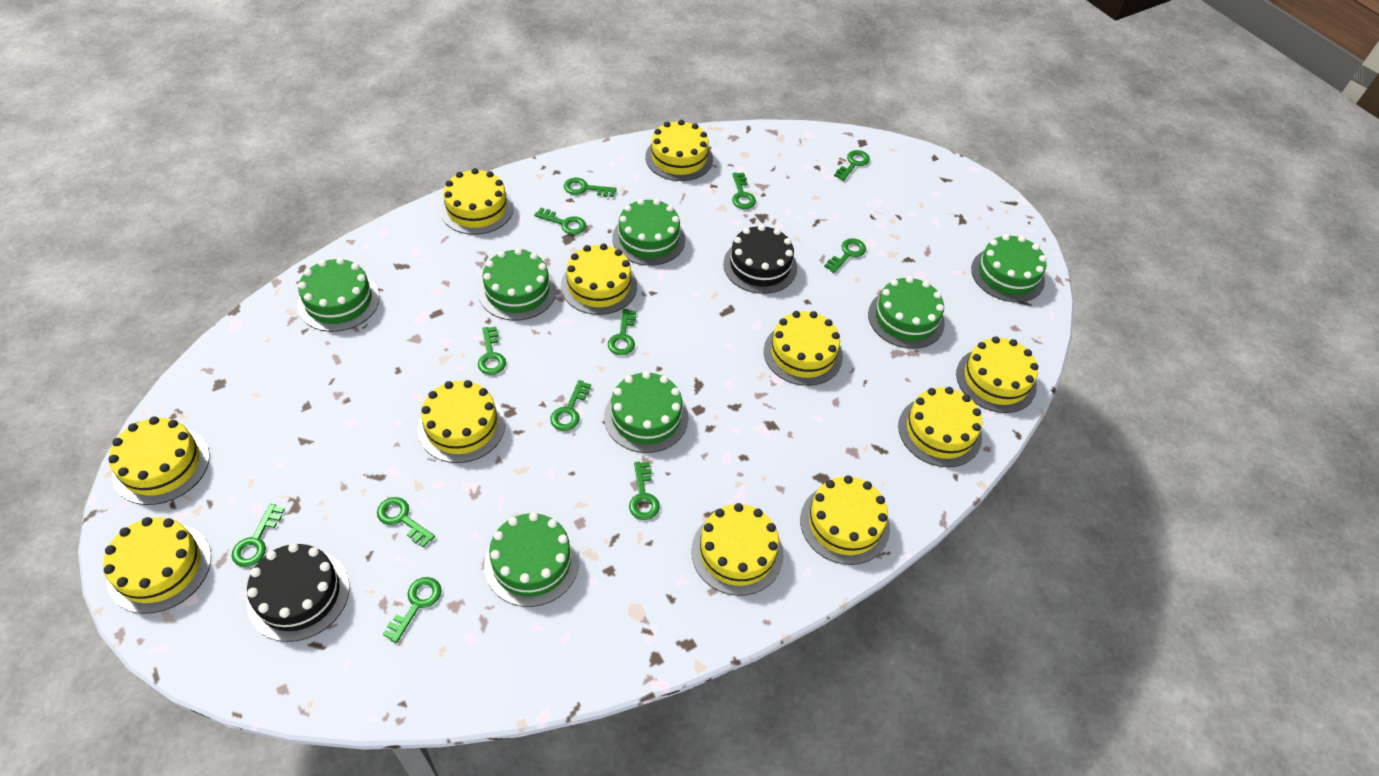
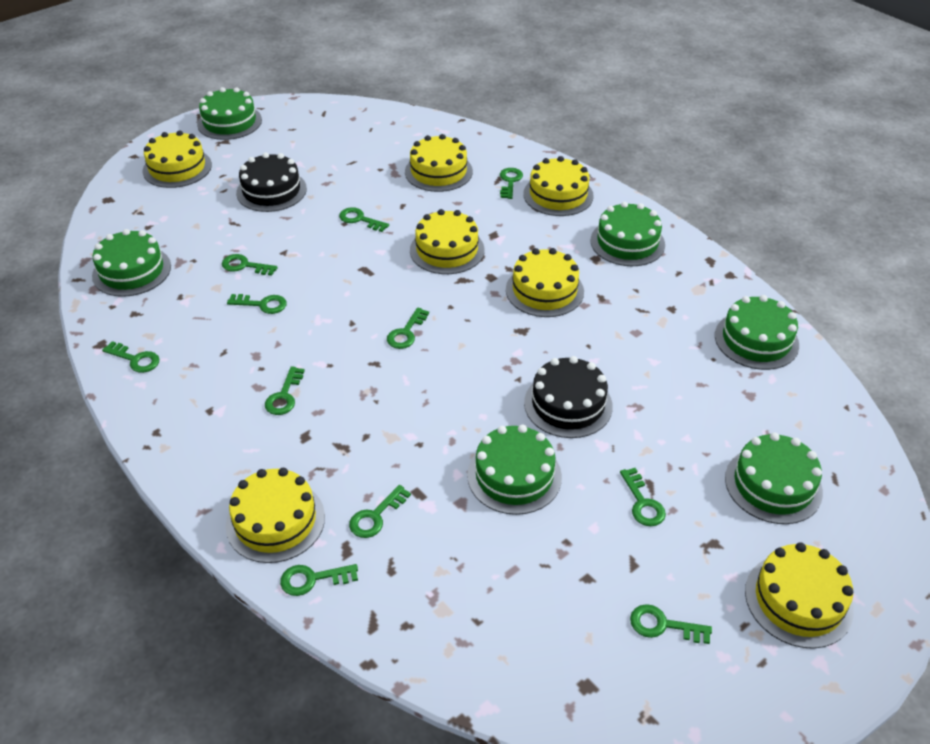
green cake: 7 -> 6
green key: 12 -> 11
yellow cake: 11 -> 7

